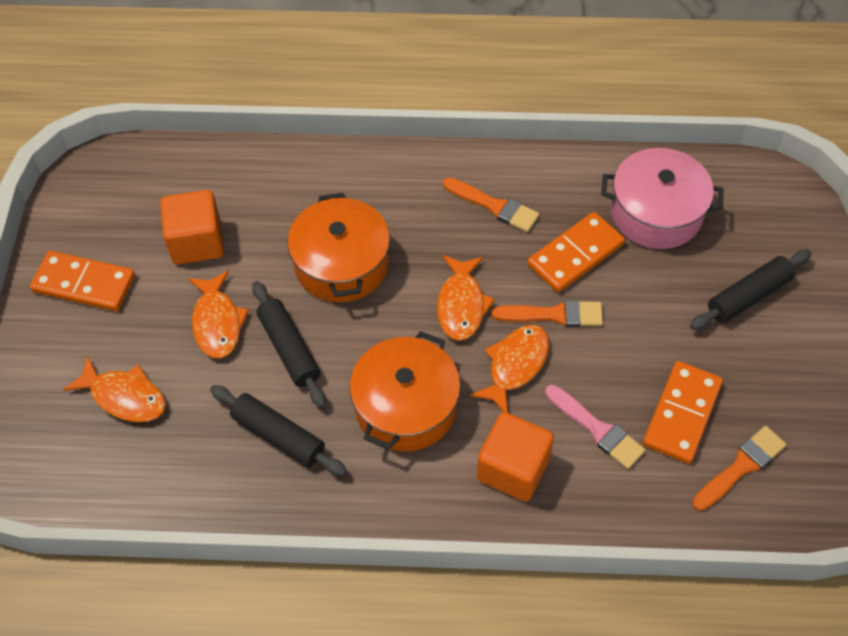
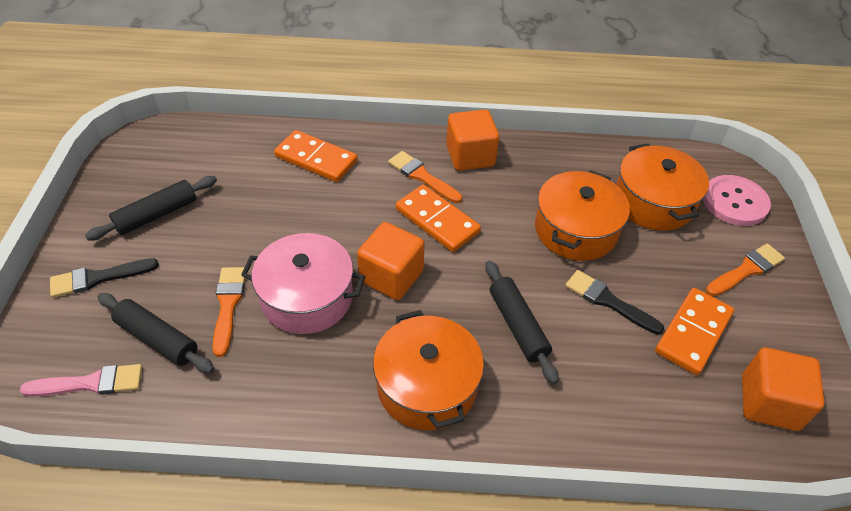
black brush: 0 -> 2
orange cube: 2 -> 3
orange fish: 4 -> 0
orange pot: 2 -> 3
pink button: 0 -> 1

